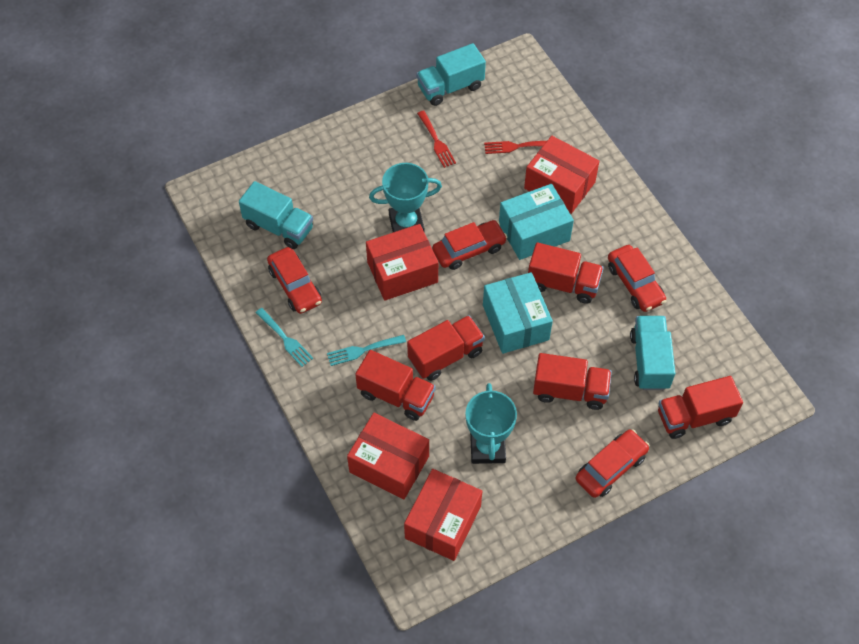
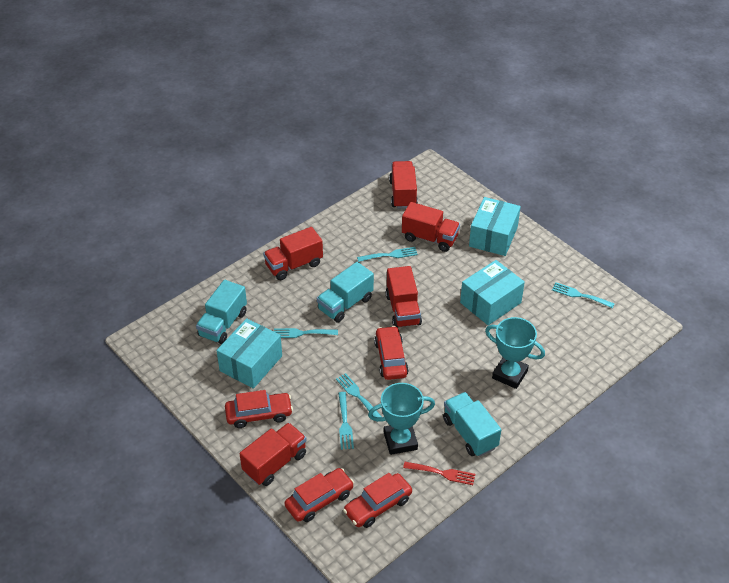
red box: 4 -> 0
red fork: 2 -> 1
turquoise box: 2 -> 3
turquoise fork: 2 -> 5

